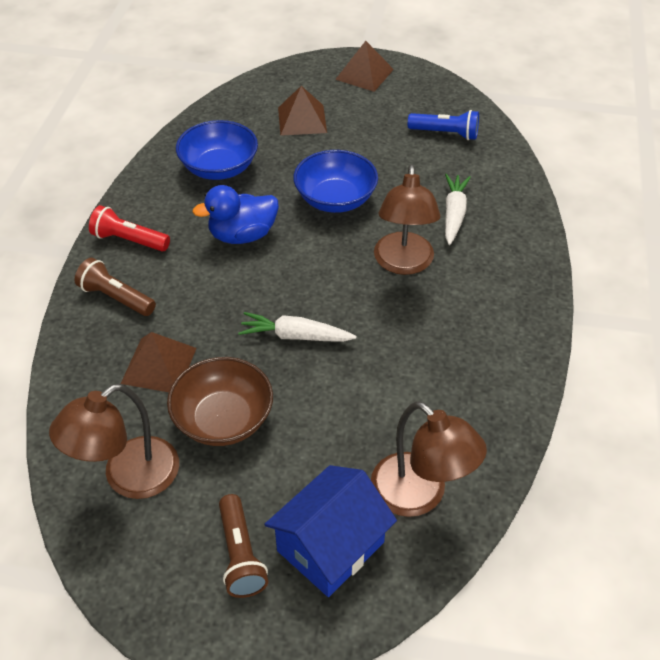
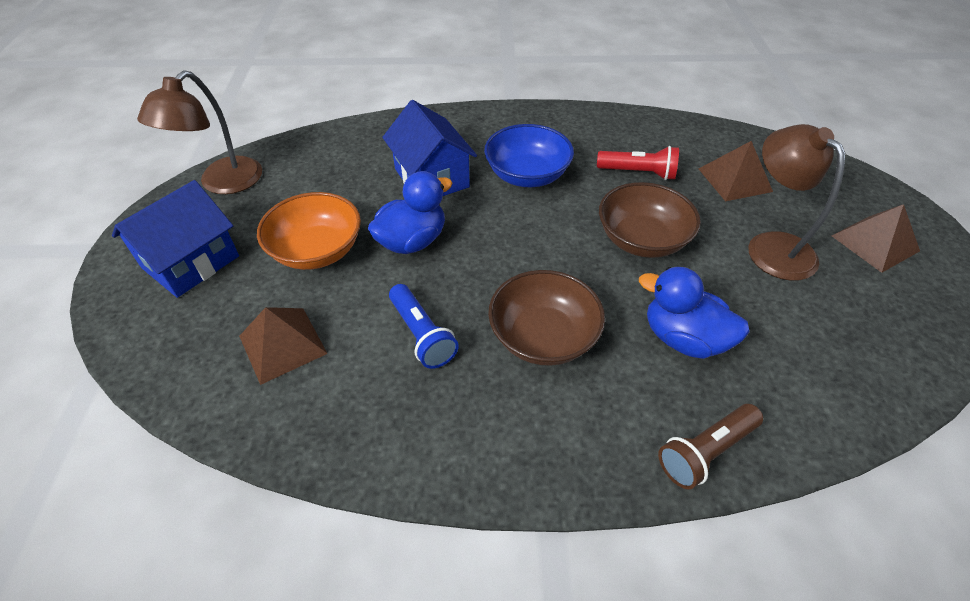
blue bowl: 2 -> 1
blue duck: 1 -> 2
blue house: 1 -> 2
brown bowl: 1 -> 2
brown flashlight: 2 -> 1
brown lamp: 3 -> 2
orange bowl: 0 -> 1
white carrot: 2 -> 0

